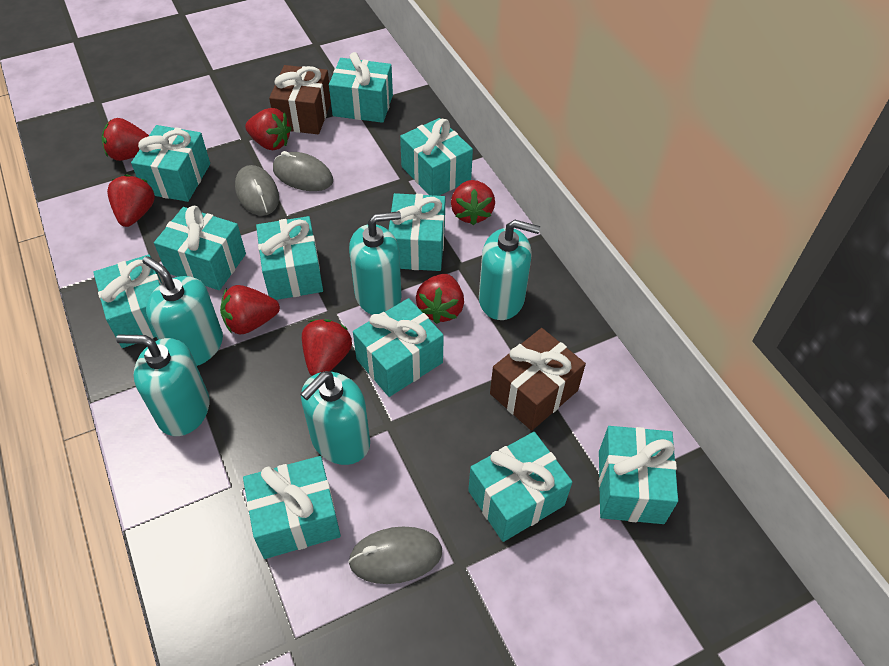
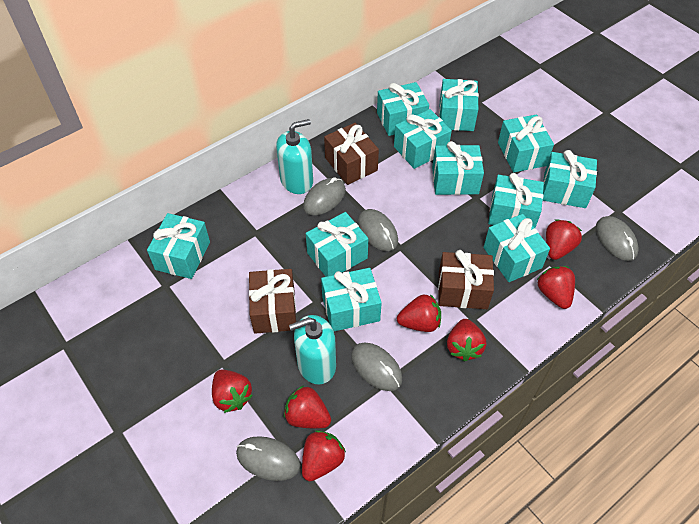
brown gift: 2 -> 3
grey mouse: 3 -> 5
turquoise soap dispenser: 5 -> 2

